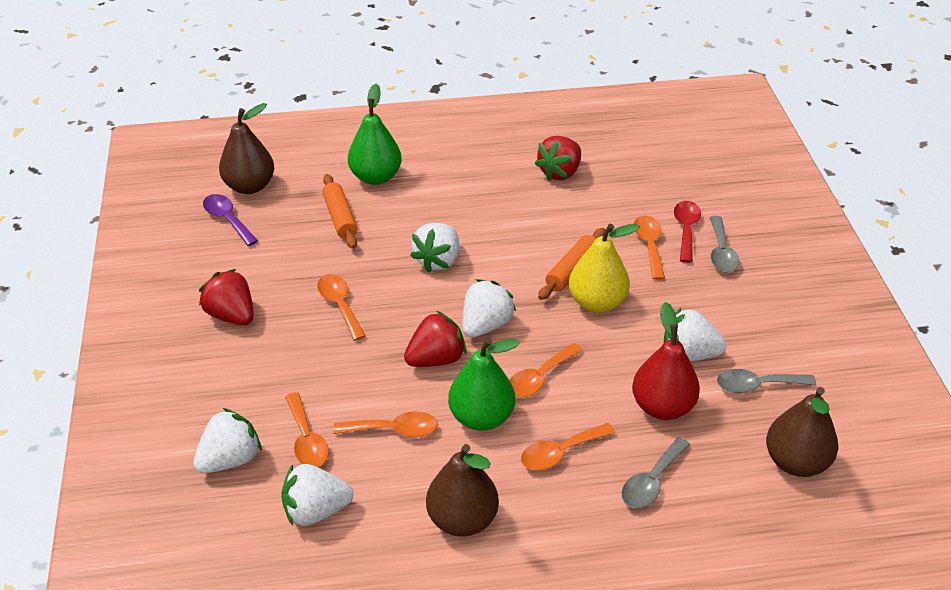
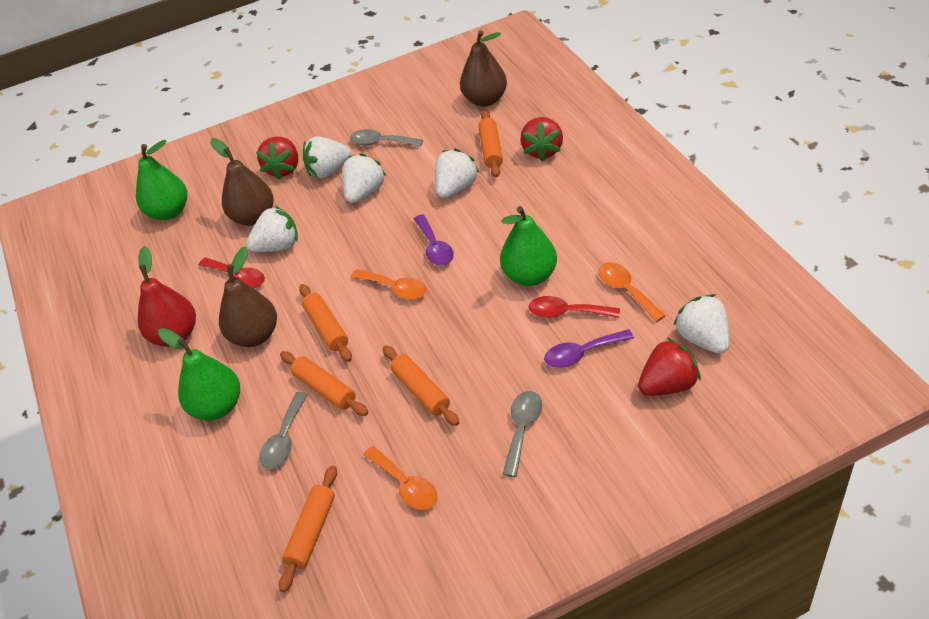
green pear: 2 -> 3
orange rolling pin: 2 -> 5
orange spoon: 6 -> 3
purple spoon: 1 -> 2
red spoon: 1 -> 2
yellow pear: 1 -> 0

